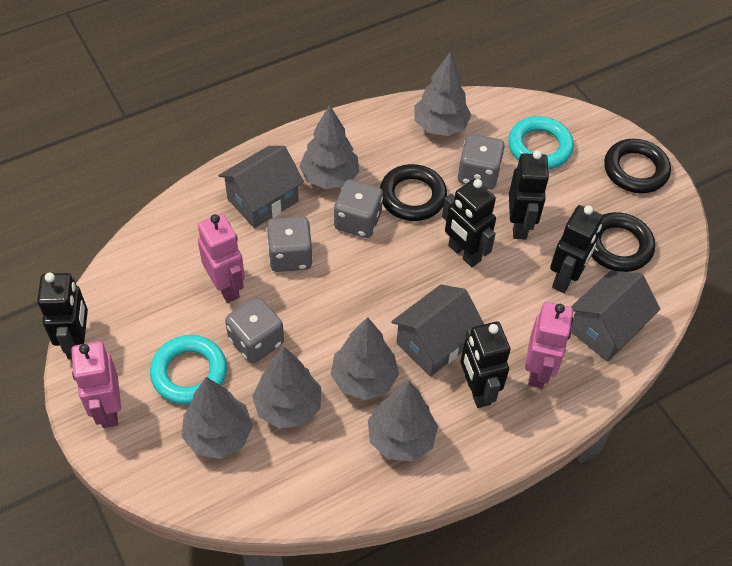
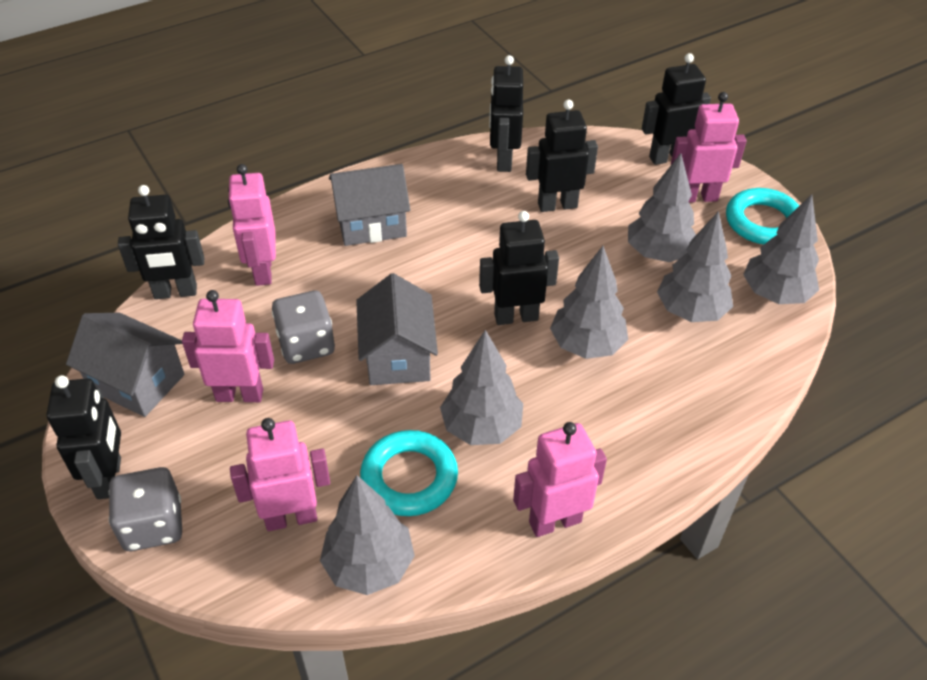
black ring: 3 -> 0
black robot: 5 -> 6
grey dice: 4 -> 2
pink robot: 3 -> 5

